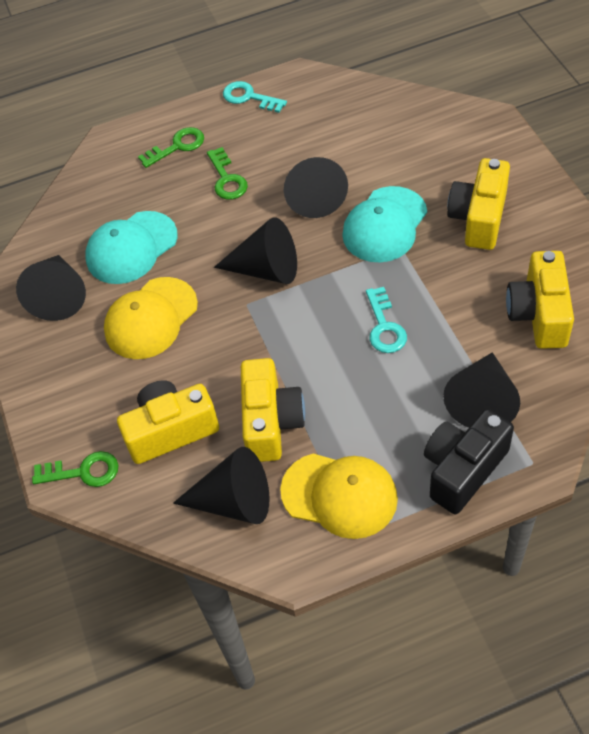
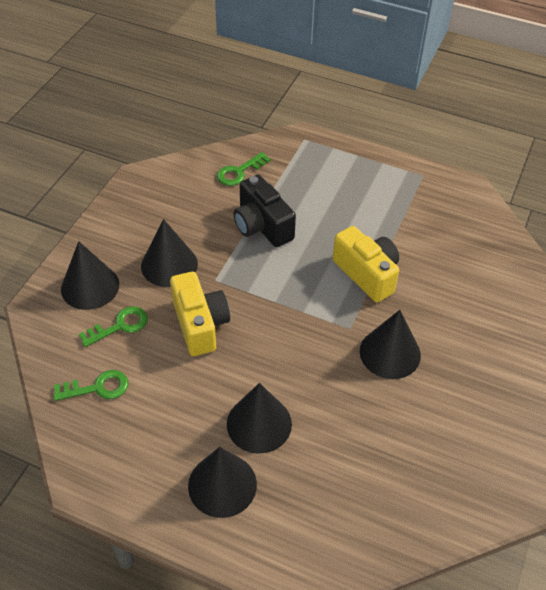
turquoise cap: 2 -> 0
turquoise key: 2 -> 0
yellow camera: 4 -> 2
yellow cap: 2 -> 0

